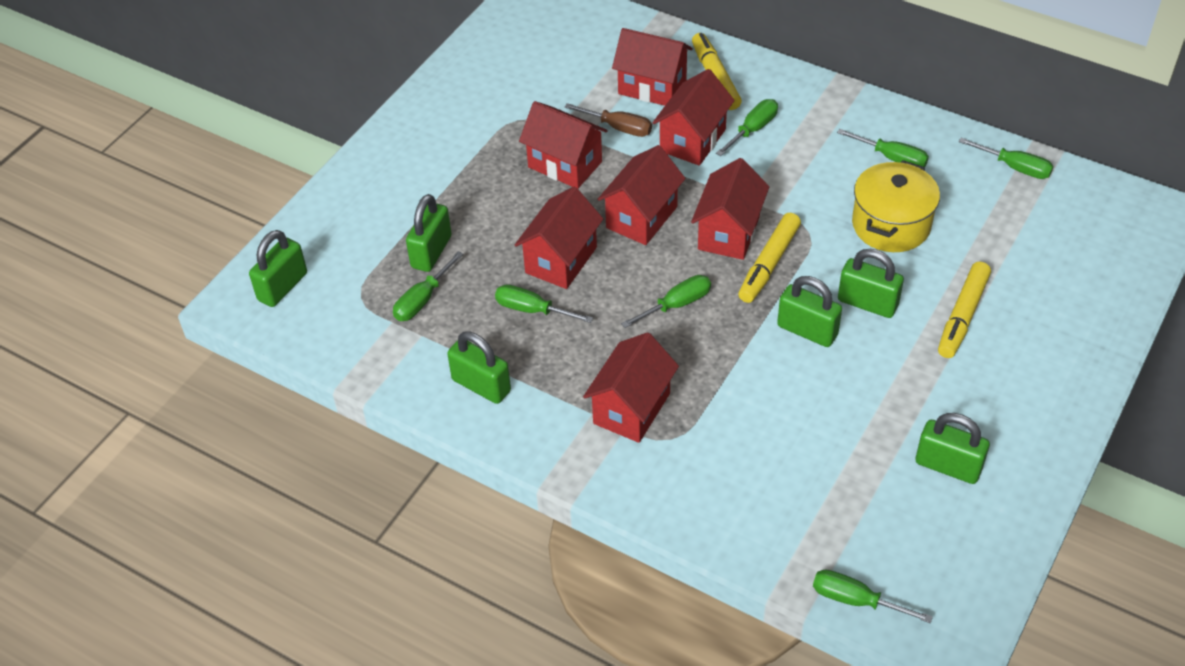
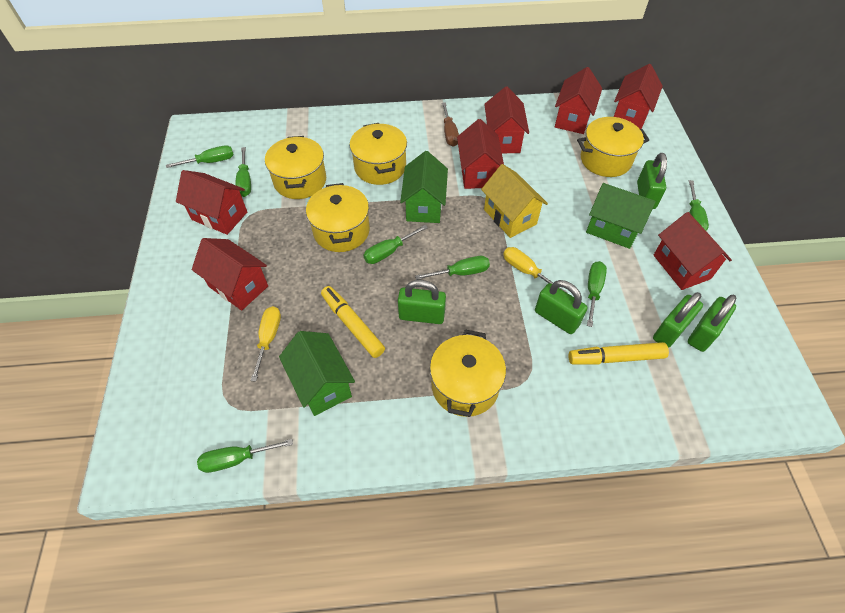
green house: 0 -> 3
green padlock: 6 -> 5
yellow house: 0 -> 1
yellow marker: 3 -> 2
yellow pot: 1 -> 5
yellow screwdriver: 0 -> 2

